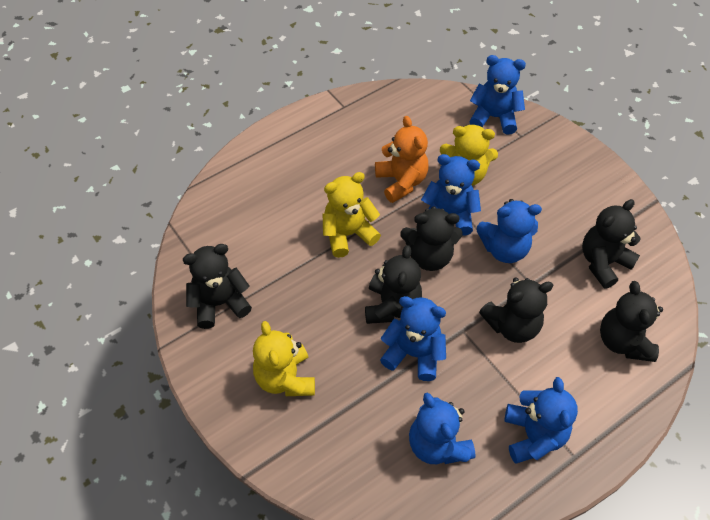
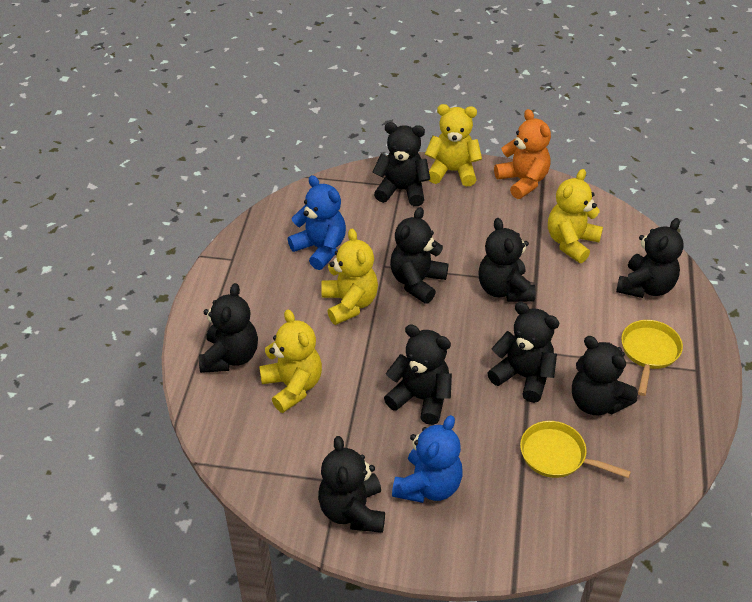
black teddy bear: 6 -> 9
blue teddy bear: 6 -> 2
yellow pan: 0 -> 2
yellow teddy bear: 3 -> 4

